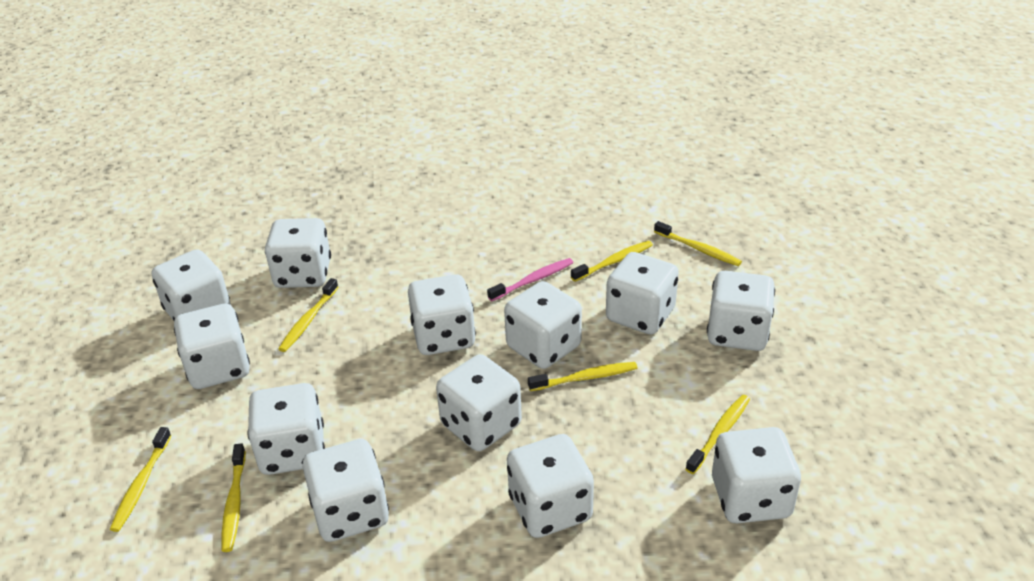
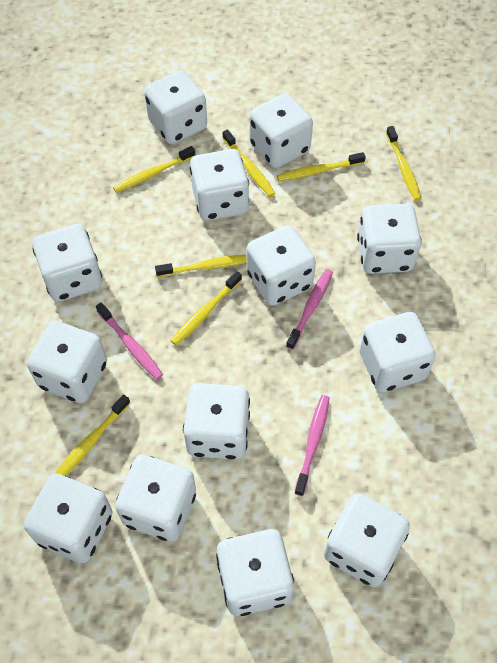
pink toothbrush: 1 -> 3
white dice: 12 -> 13

